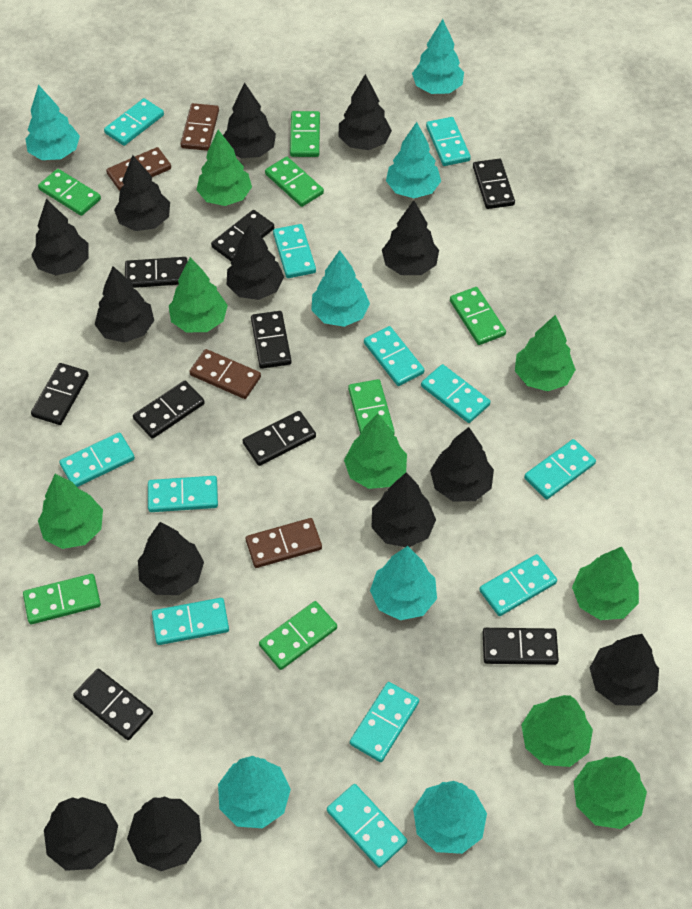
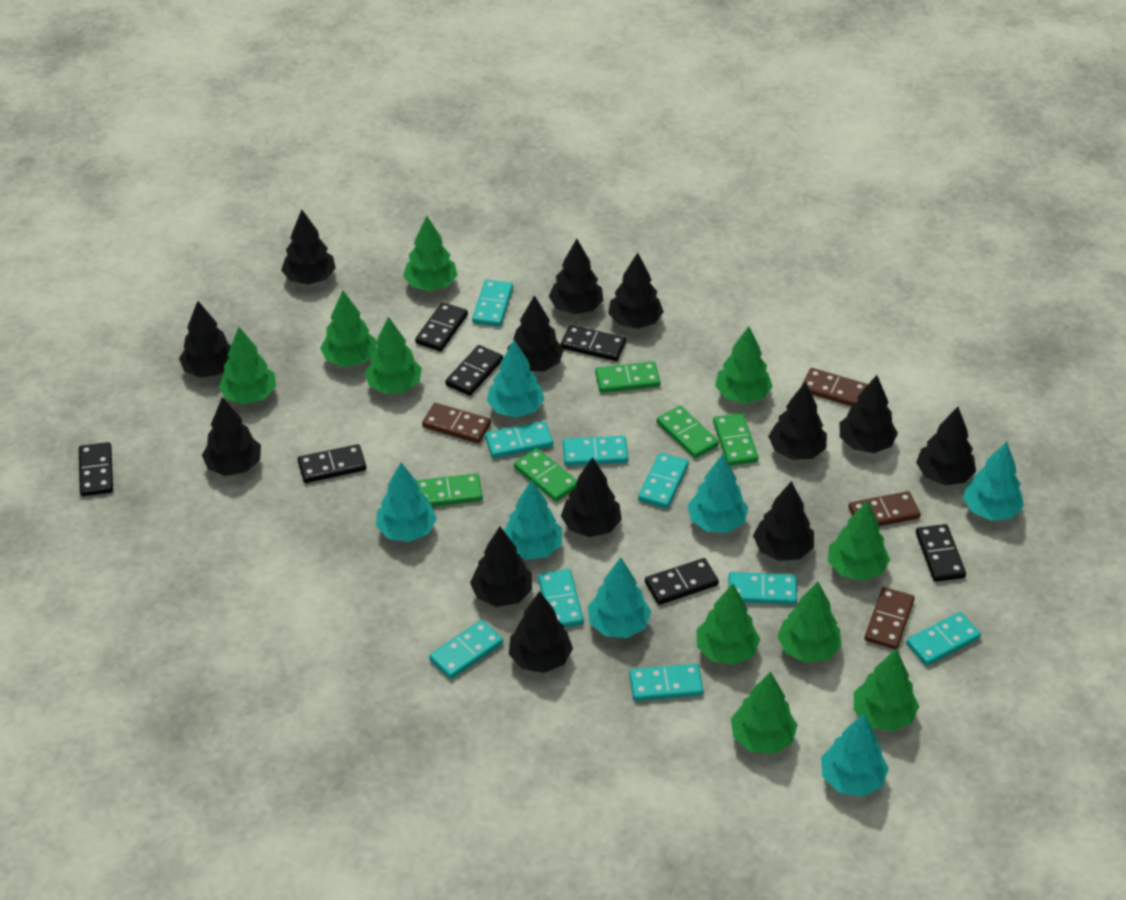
black domino: 9 -> 7
green domino: 7 -> 5
green tree: 8 -> 10
turquoise domino: 12 -> 9

